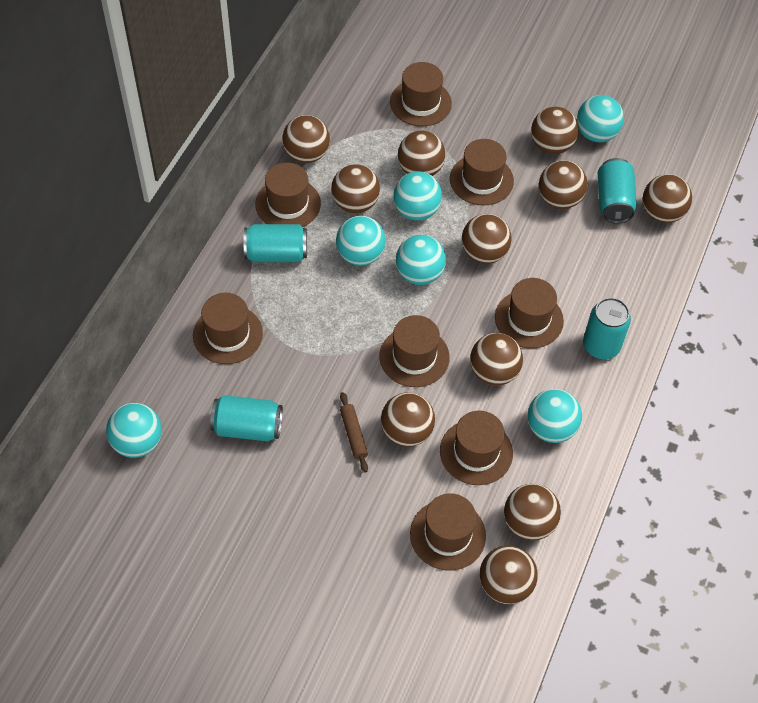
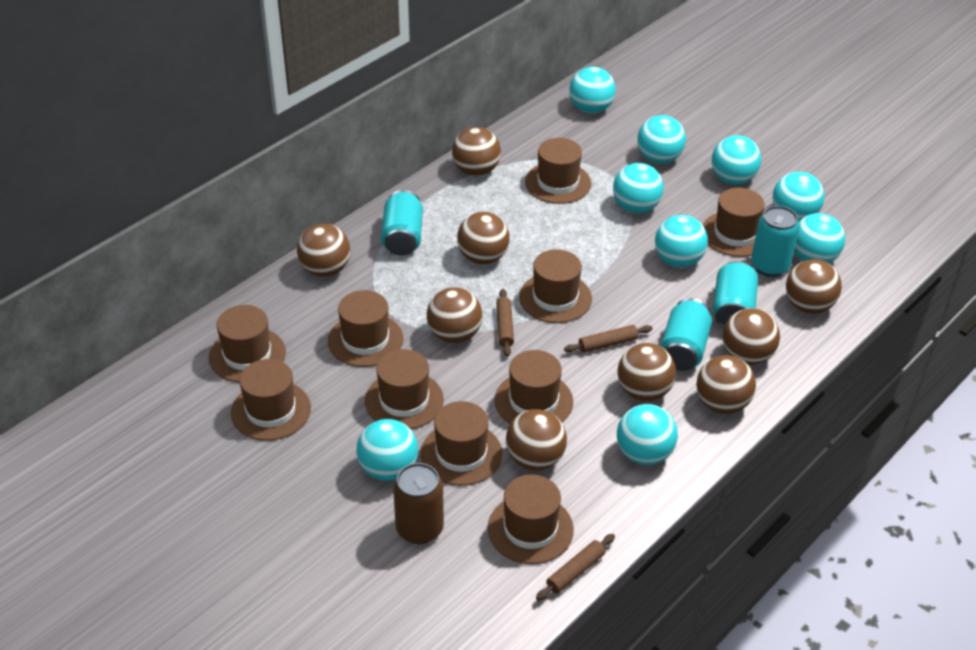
brown ball: 11 -> 9
brown can: 0 -> 1
brown hat: 8 -> 10
brown rolling pin: 1 -> 3
turquoise ball: 6 -> 9

